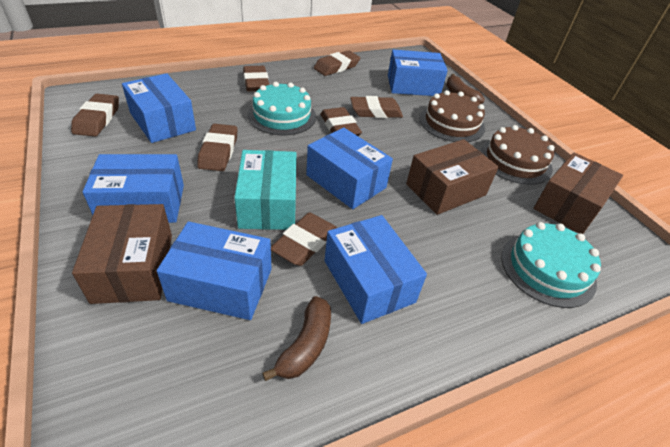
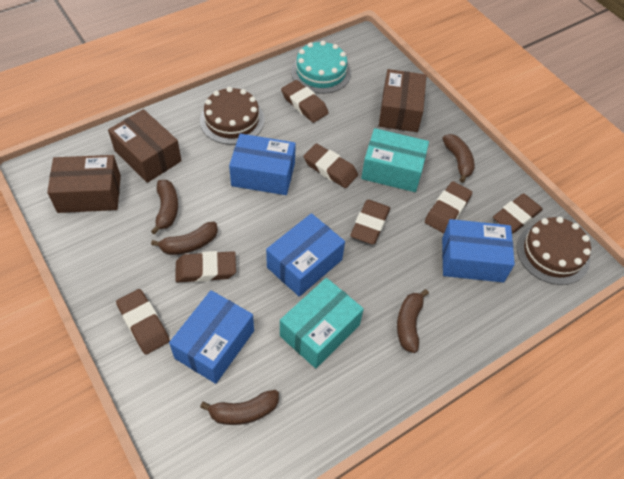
blue box: 6 -> 4
brown banana: 2 -> 5
turquoise box: 1 -> 2
turquoise cake: 2 -> 1

